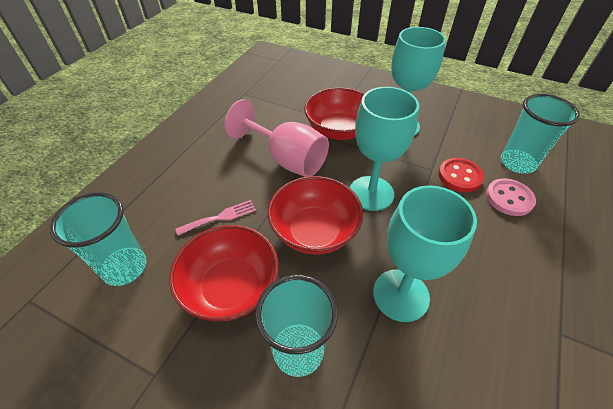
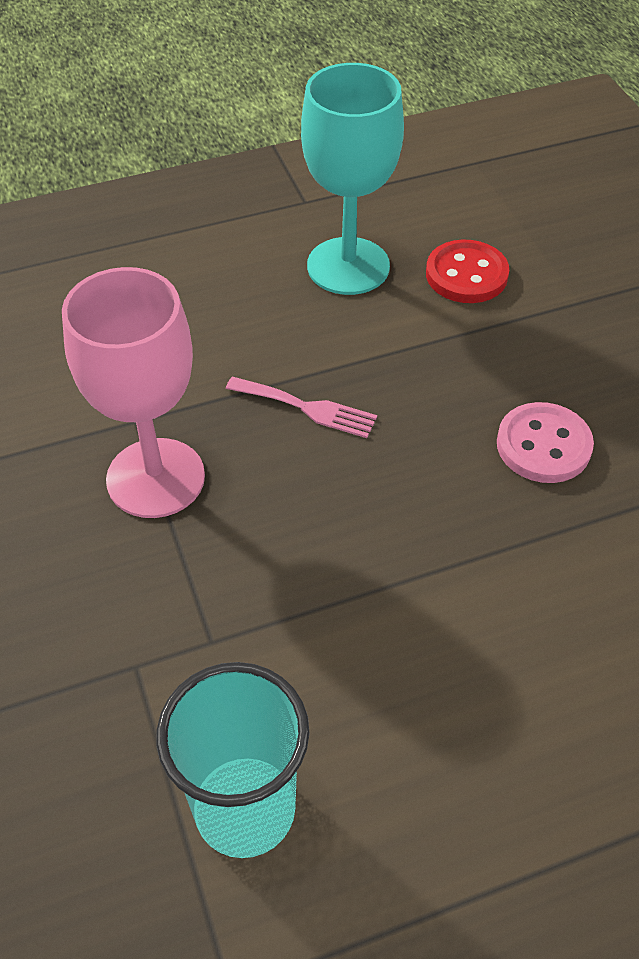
red bowl: 3 -> 0
turquoise cup: 3 -> 1
turquoise goblet: 3 -> 1

